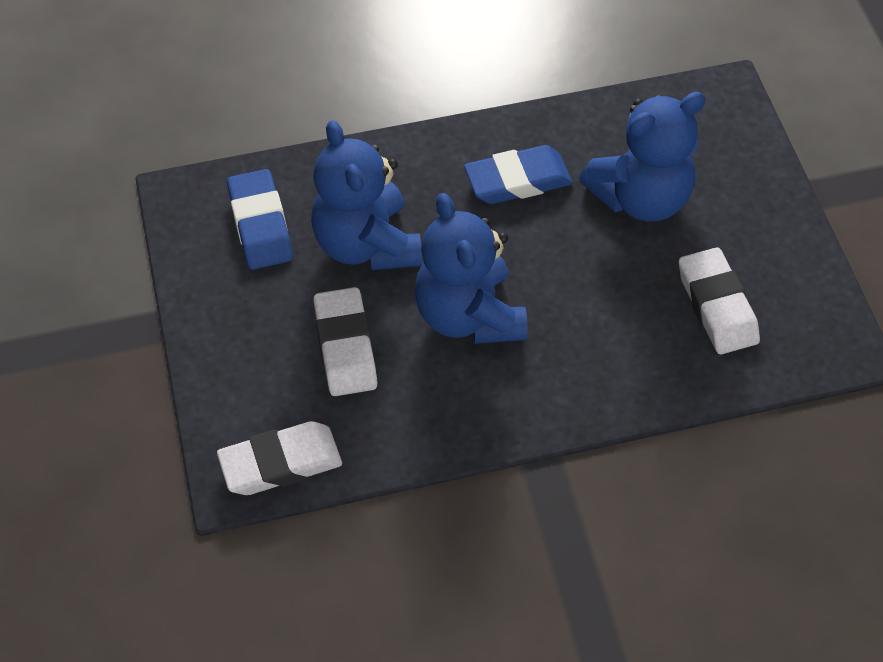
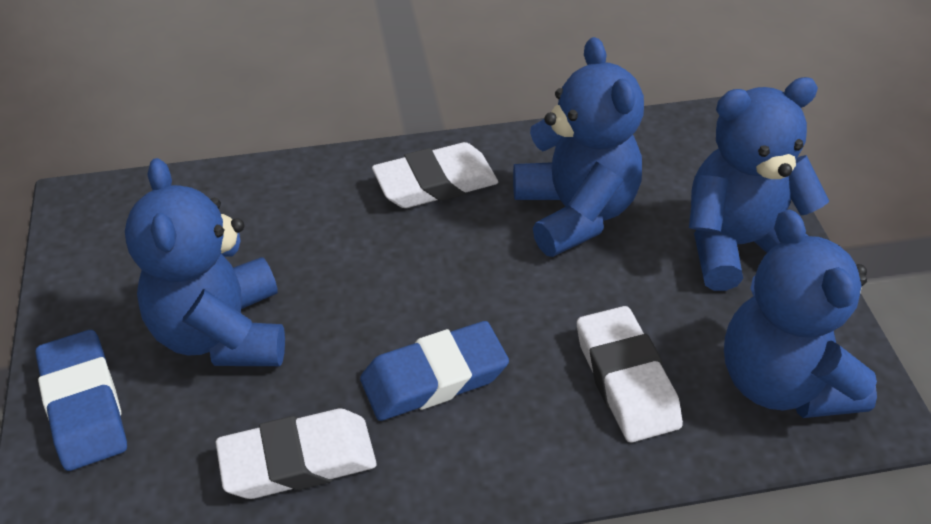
blue teddy bear: 3 -> 4

